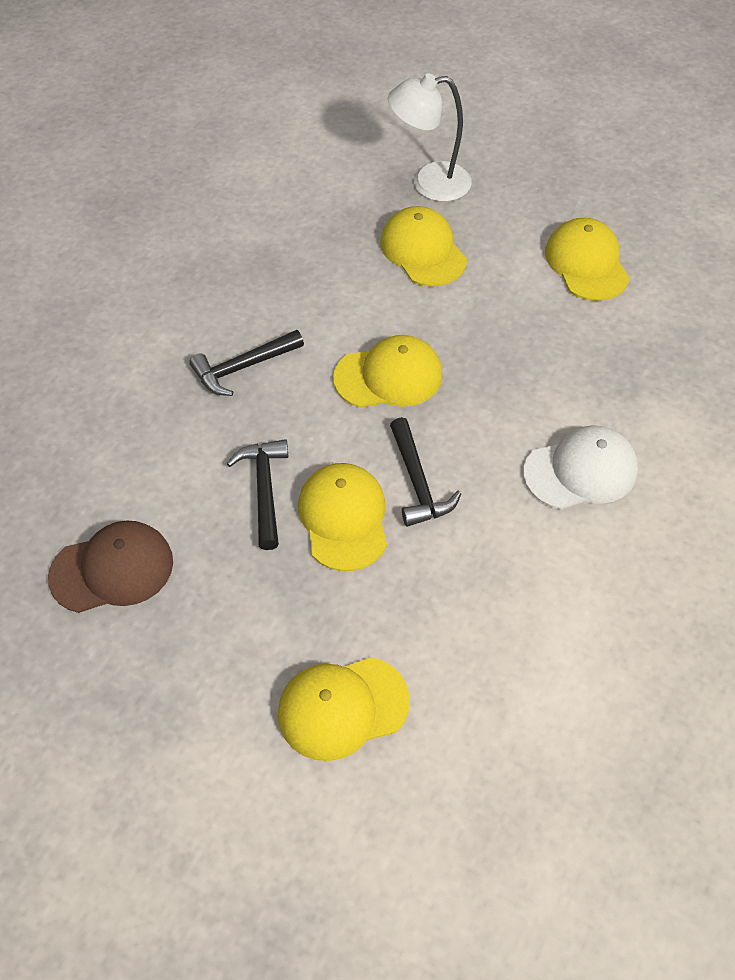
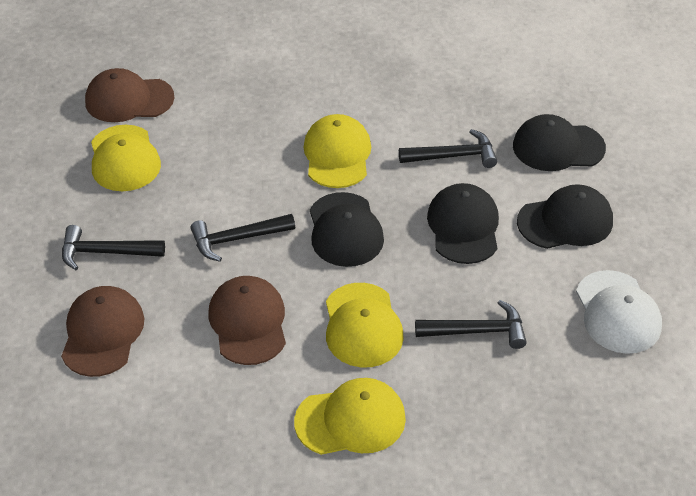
black cap: 0 -> 4
black hammer: 3 -> 4
brown cap: 1 -> 3
white lamp: 1 -> 0
yellow cap: 5 -> 4

